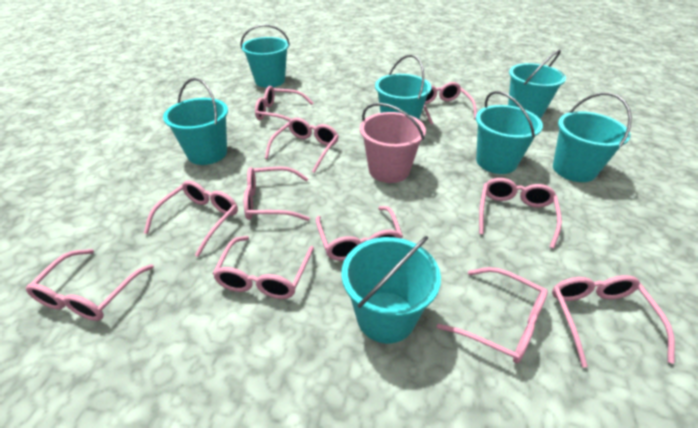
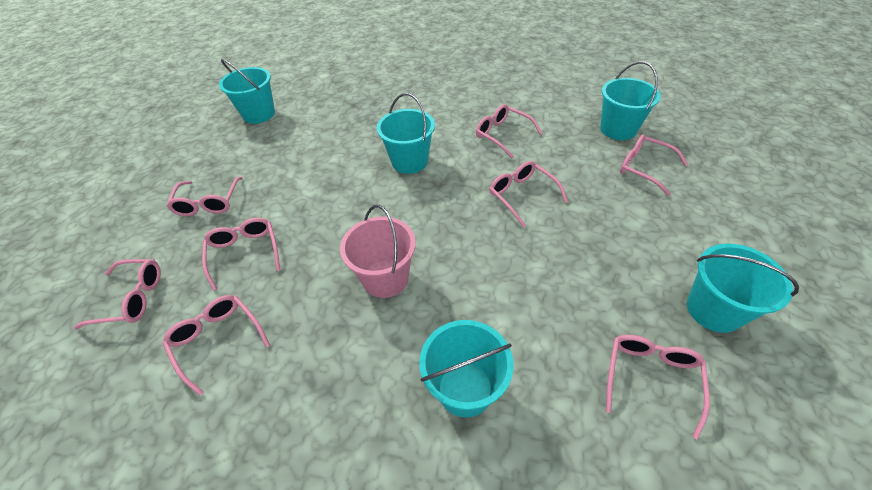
pink glasses: 11 -> 8
turquoise bucket: 7 -> 5

